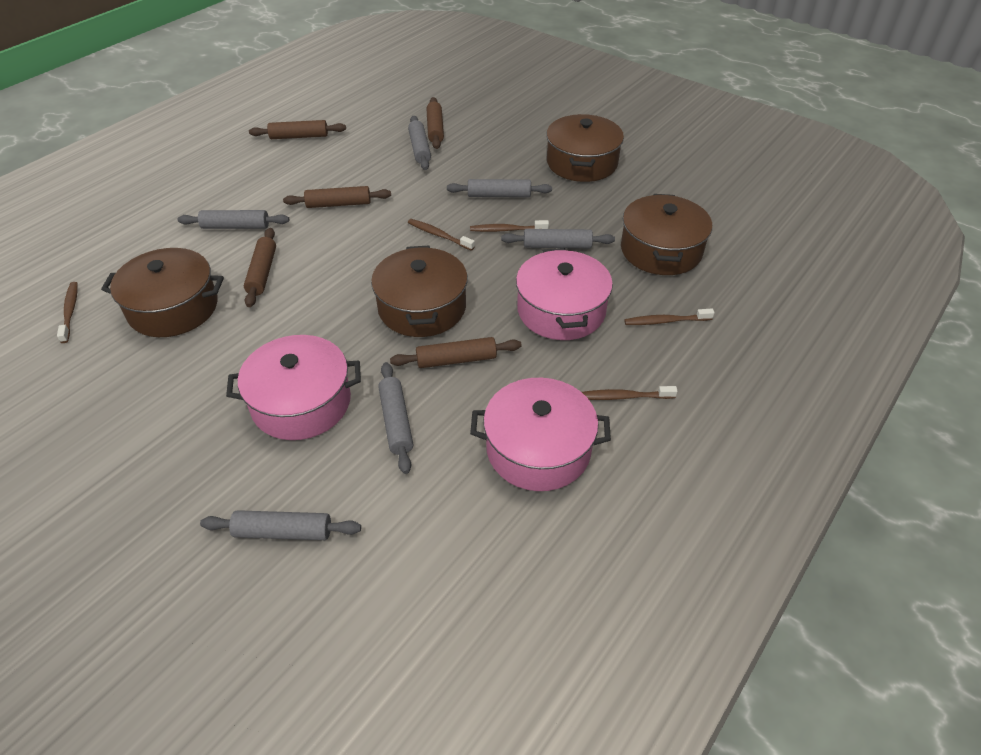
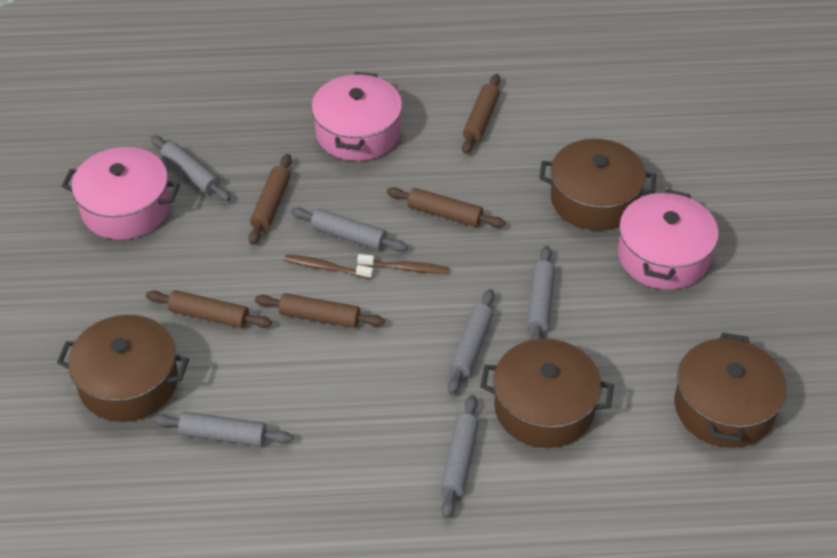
brown toothbrush: 5 -> 2

